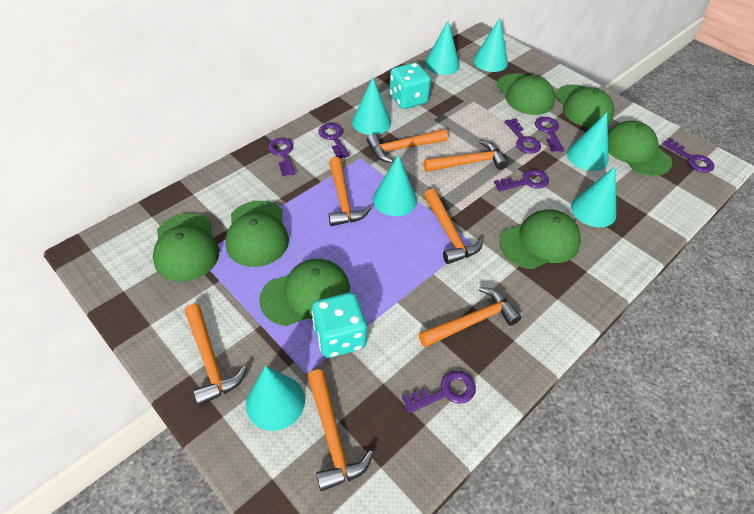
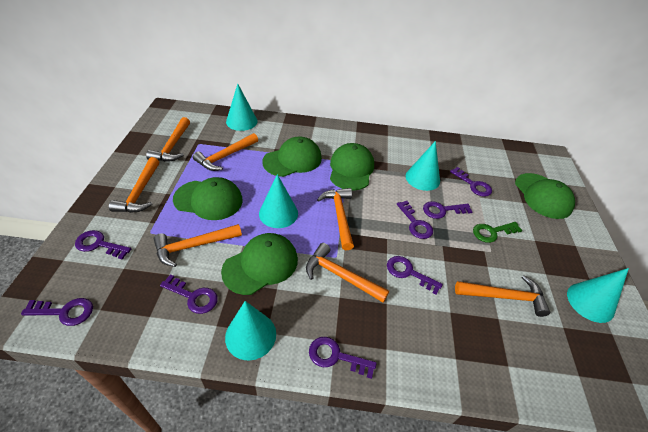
green cap: 7 -> 5
green key: 0 -> 1
purple key: 7 -> 8
turquoise cone: 7 -> 5
turquoise dice: 2 -> 0

